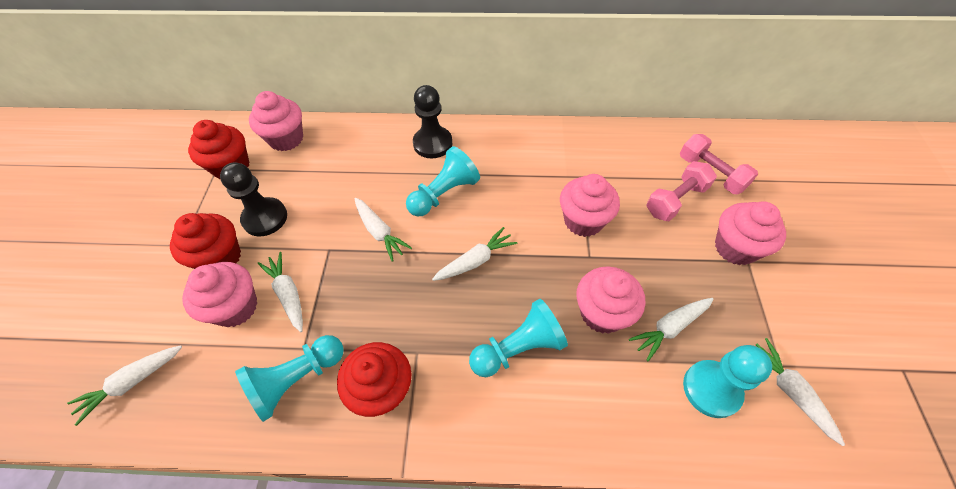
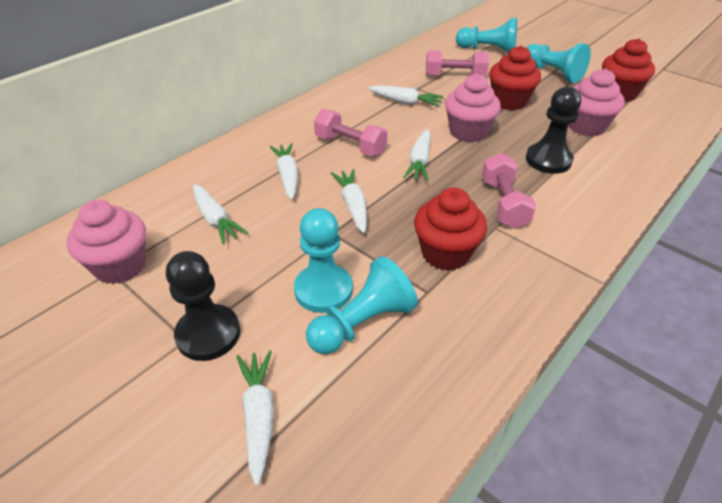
pink cupcake: 5 -> 3
pink dumbbell: 2 -> 3

